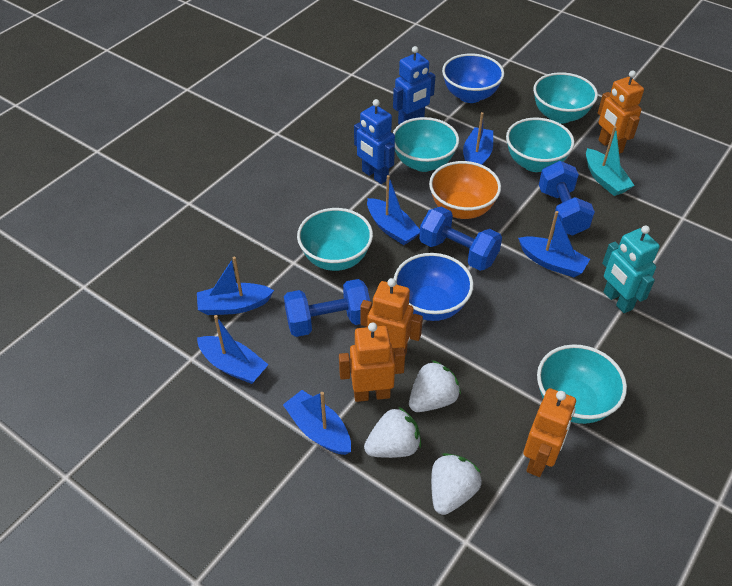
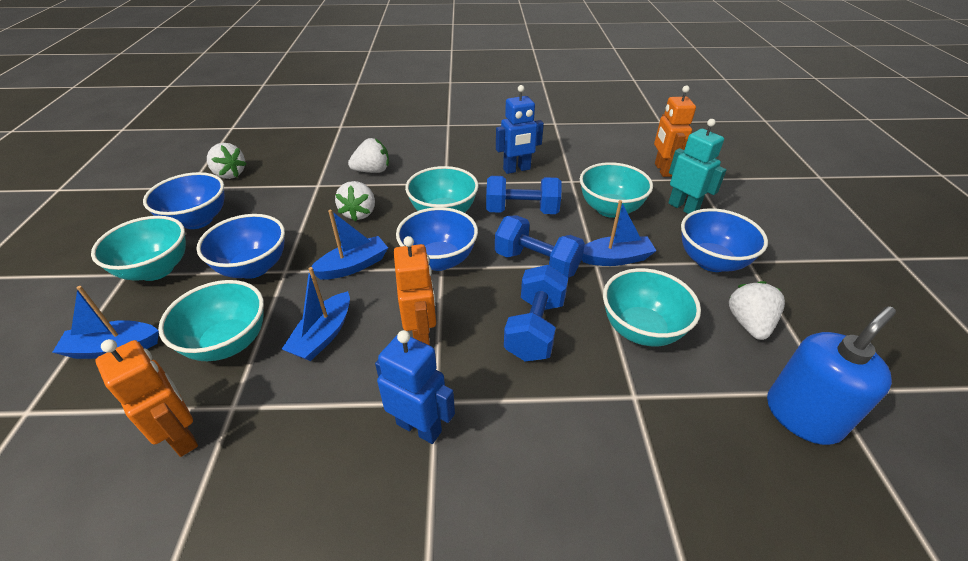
blue boat: 6 -> 4
blue bowl: 2 -> 4
blue soap dispenser: 0 -> 1
orange bowl: 1 -> 0
orange robot: 4 -> 3
turquoise boat: 1 -> 0
white strawberry: 3 -> 4

